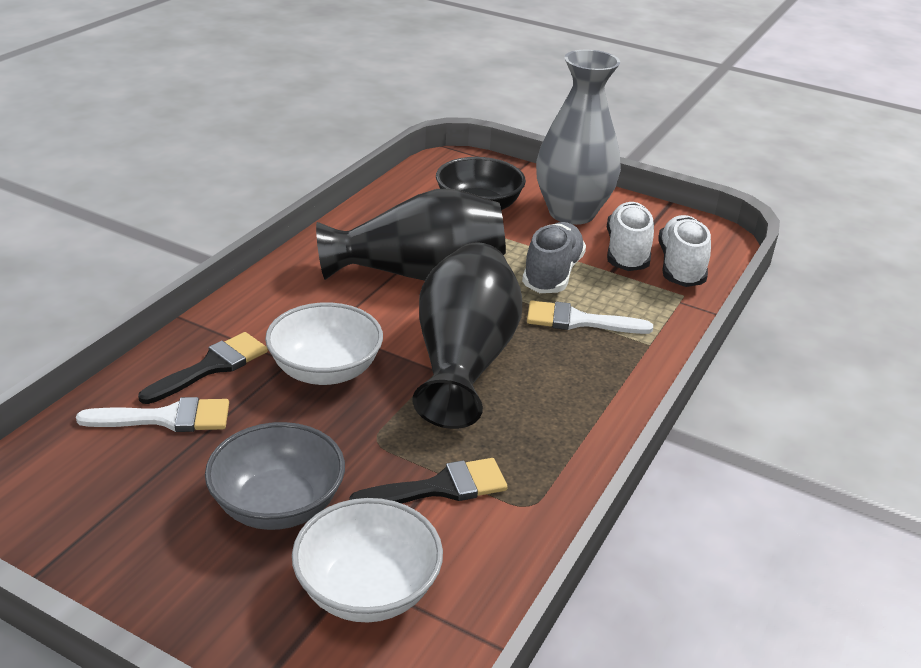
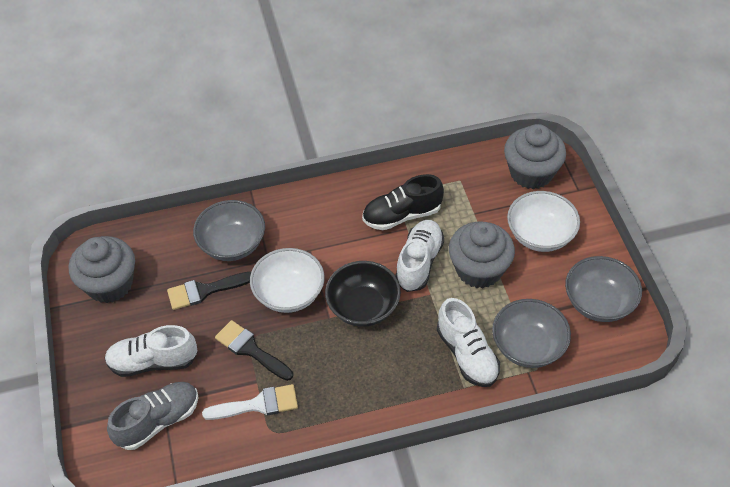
black shoe: 0 -> 1
black vase: 2 -> 0
grey bowl: 1 -> 3
grey cupcake: 0 -> 3
grey vase: 1 -> 0
white brush: 2 -> 1
white shoe: 2 -> 3

